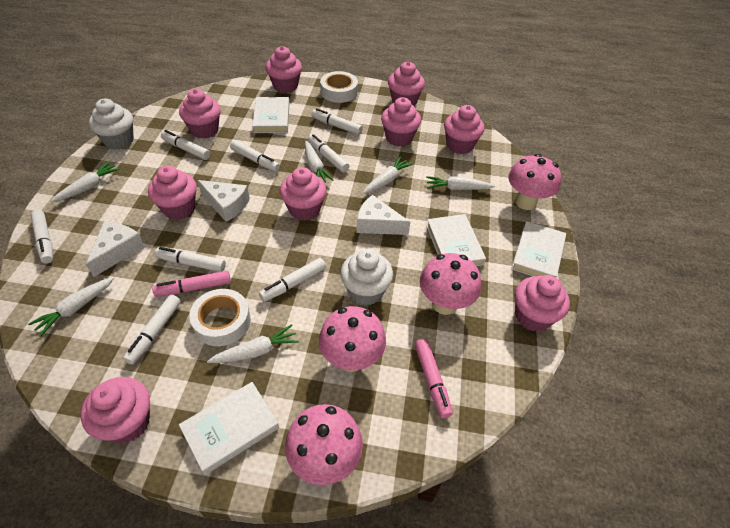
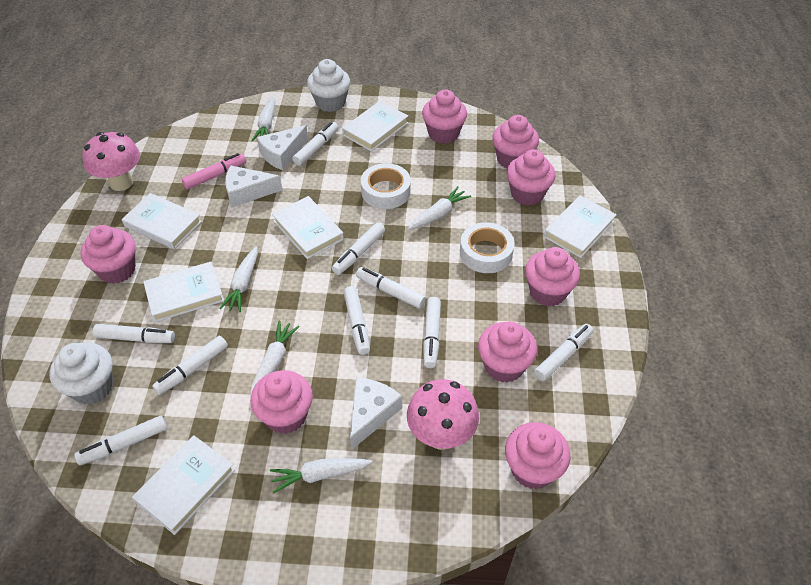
pink cupcake: 9 -> 8
pink marker: 2 -> 1
pink mushroom: 4 -> 2
white book: 4 -> 6
white carrot: 6 -> 5
white marker: 8 -> 9

